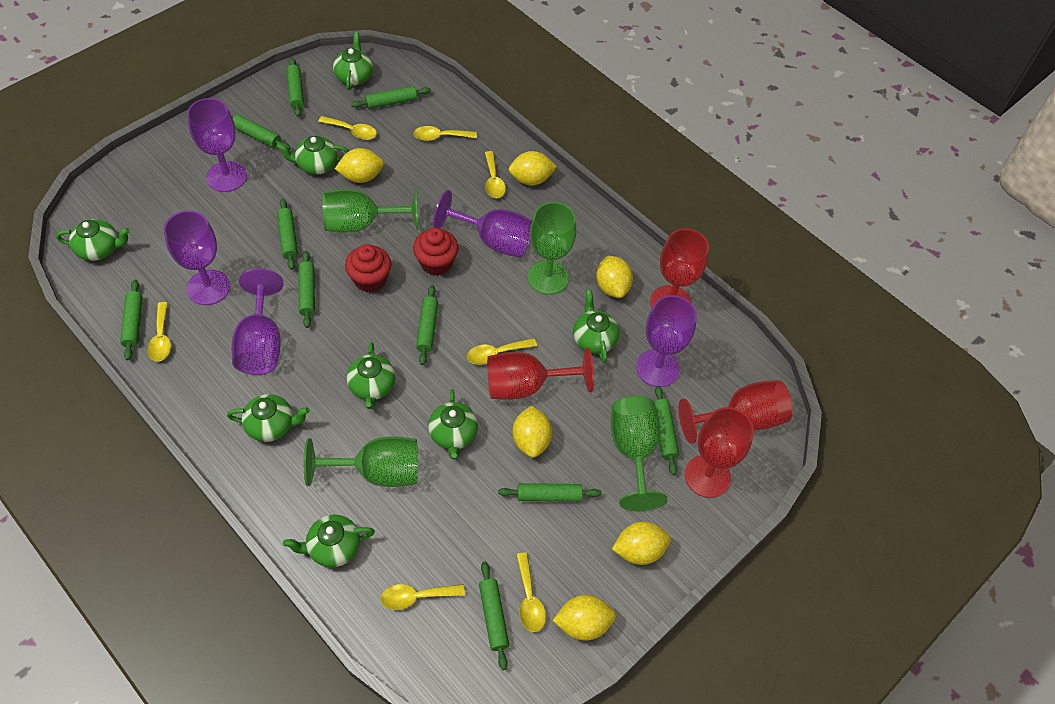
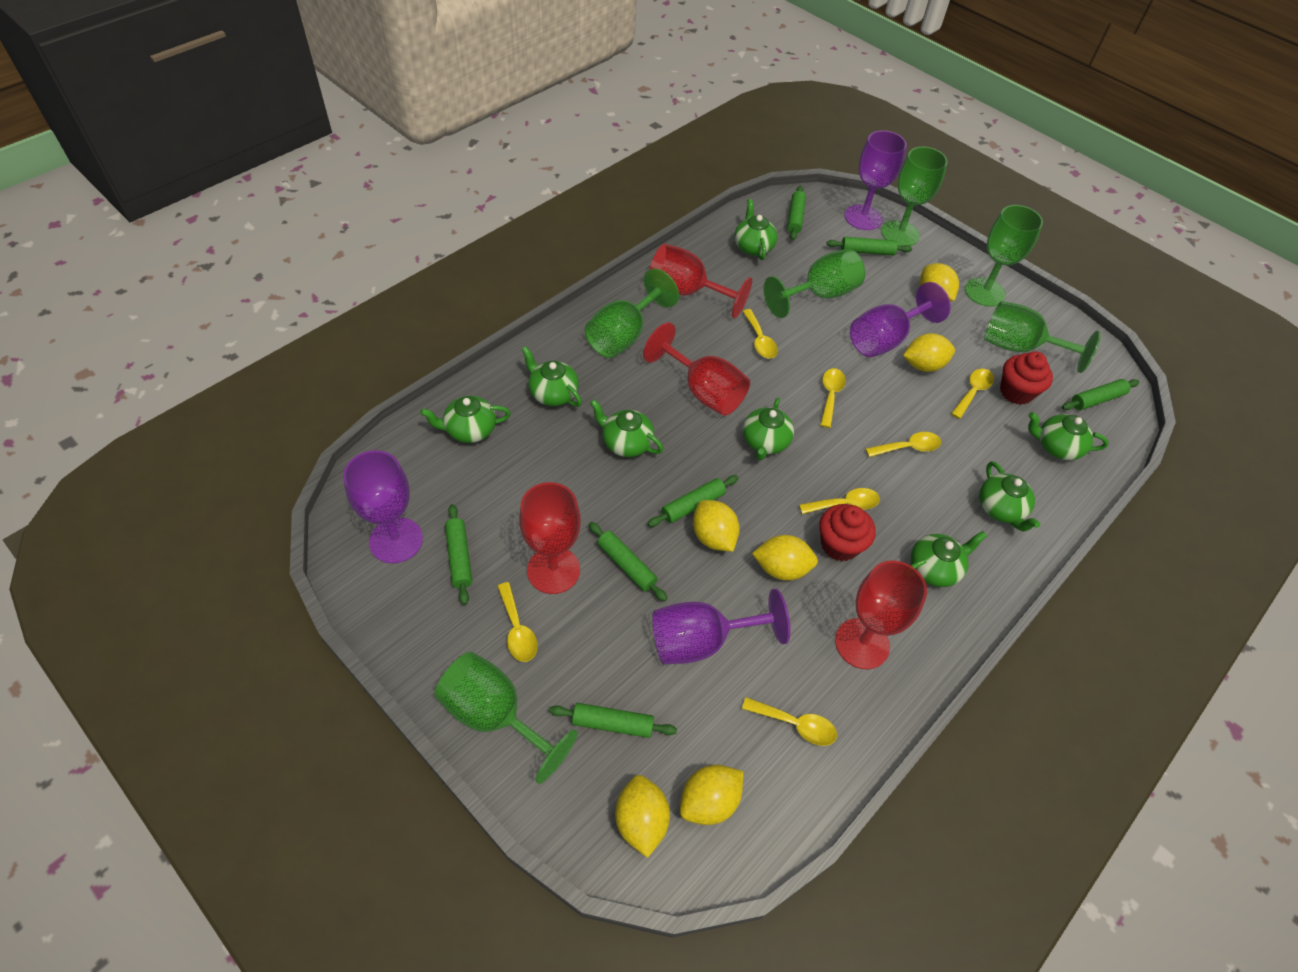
green goblet: 4 -> 6
green rolling pin: 10 -> 7
purple goblet: 5 -> 4

